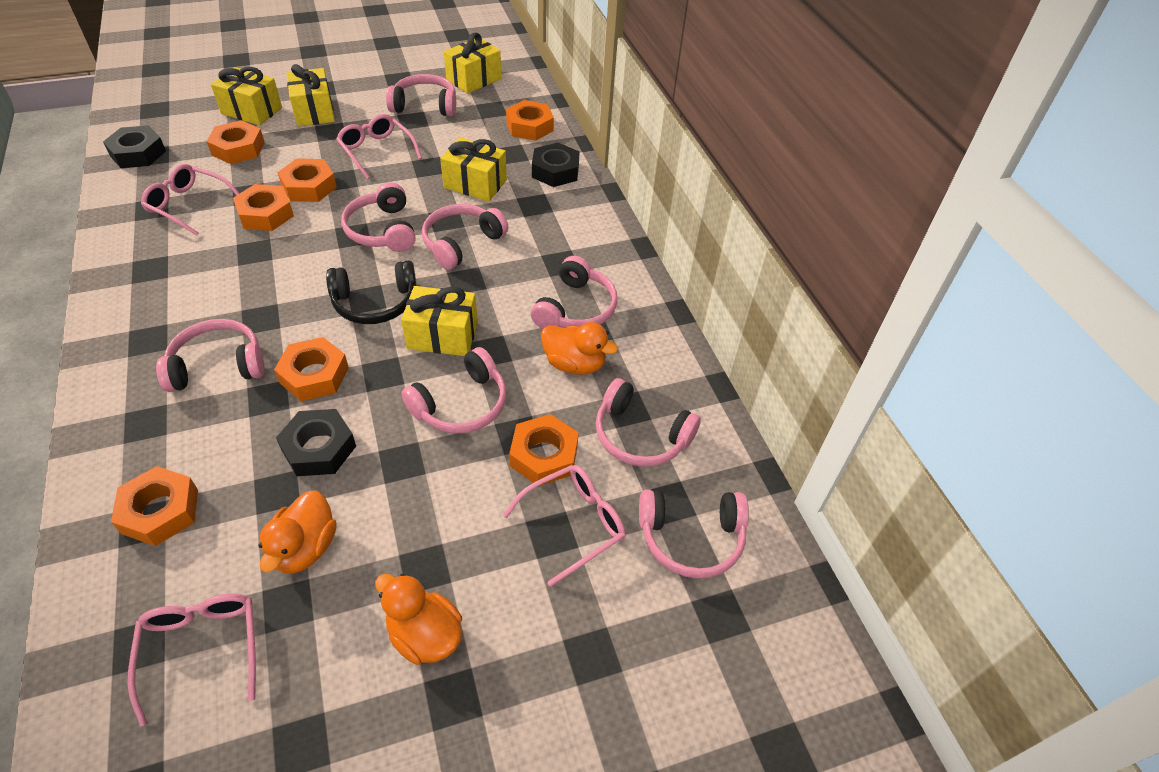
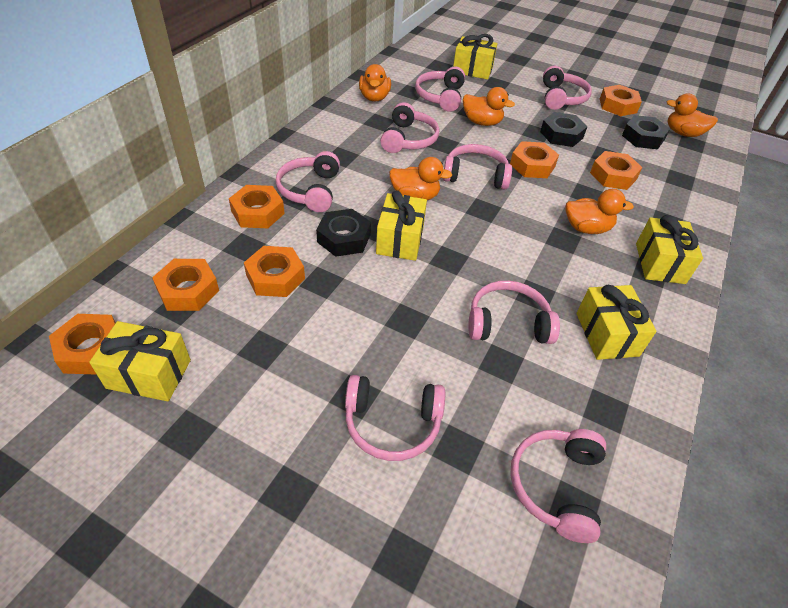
black headphones: 1 -> 0
orange duck: 3 -> 5
pink glasses: 4 -> 0

